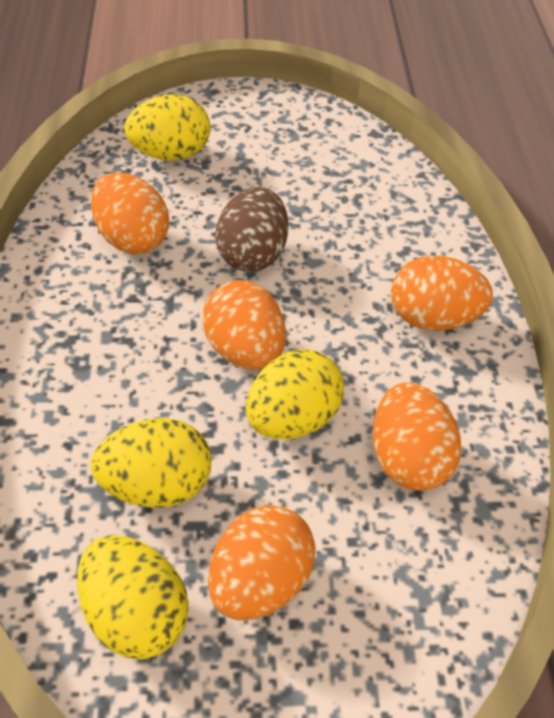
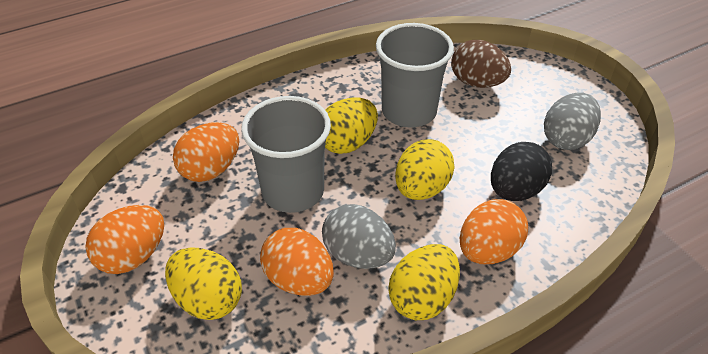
black egg: 0 -> 1
grey cup: 0 -> 2
grey egg: 0 -> 2
orange egg: 5 -> 4

